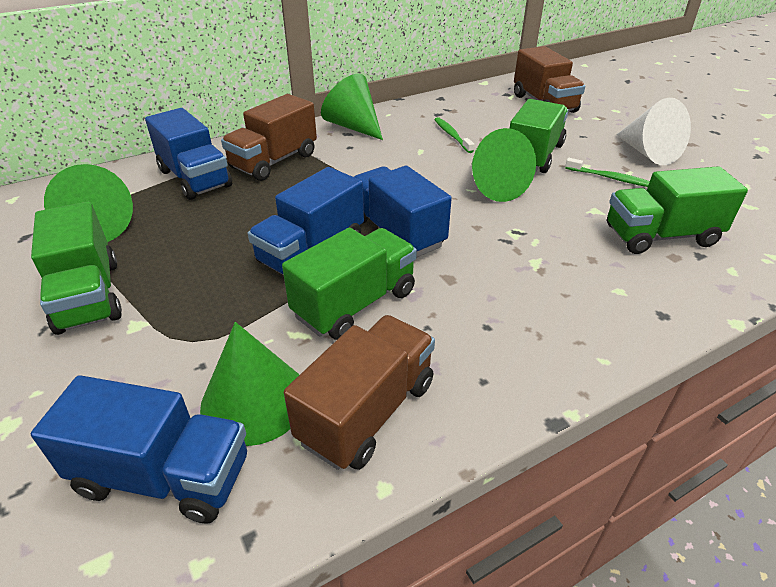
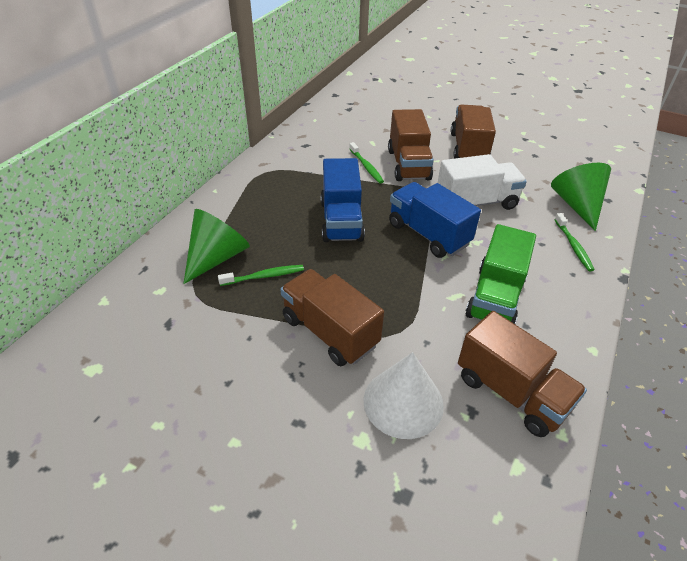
blue truck: 4 -> 2
brown truck: 3 -> 4
green cone: 4 -> 2
green toothbrush: 2 -> 3
green truck: 4 -> 1
white truck: 0 -> 1

